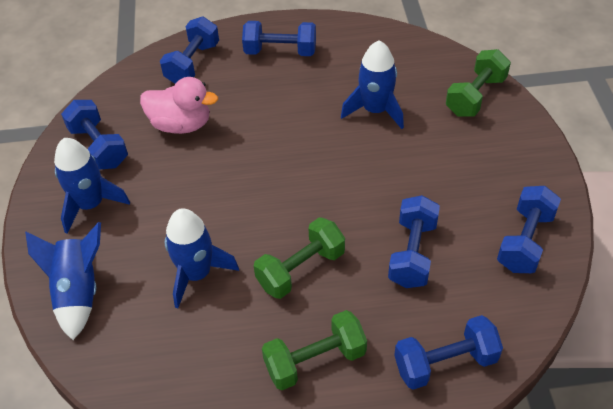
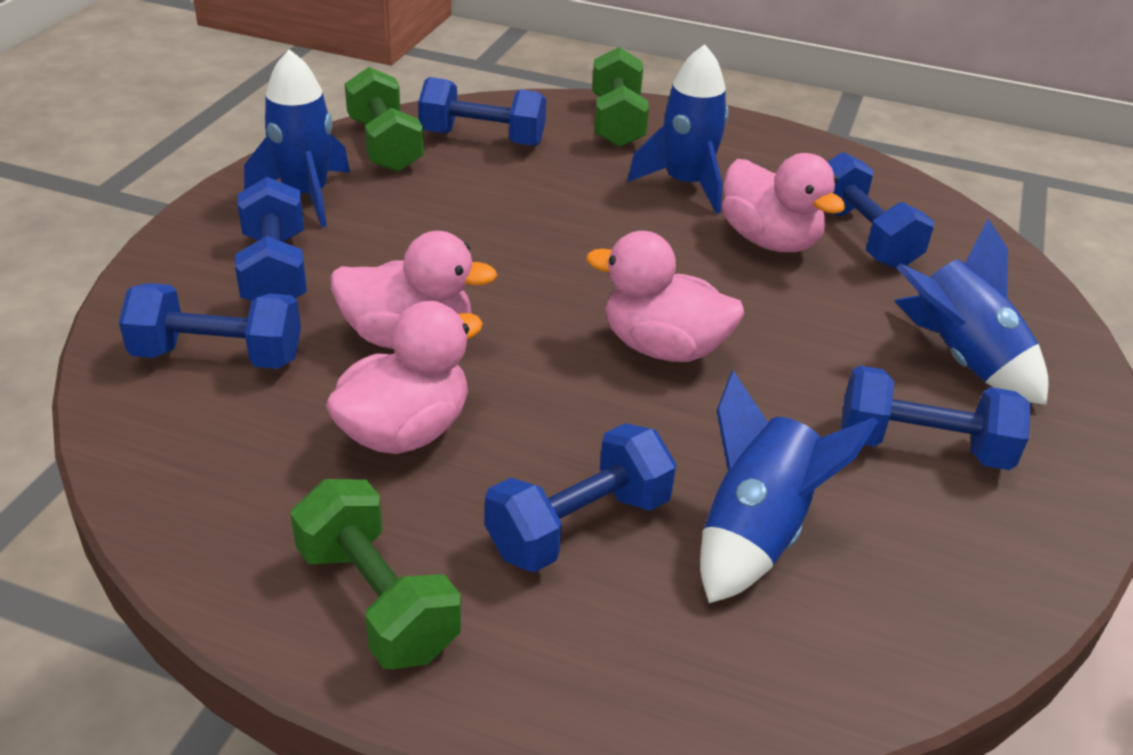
pink duck: 1 -> 4

